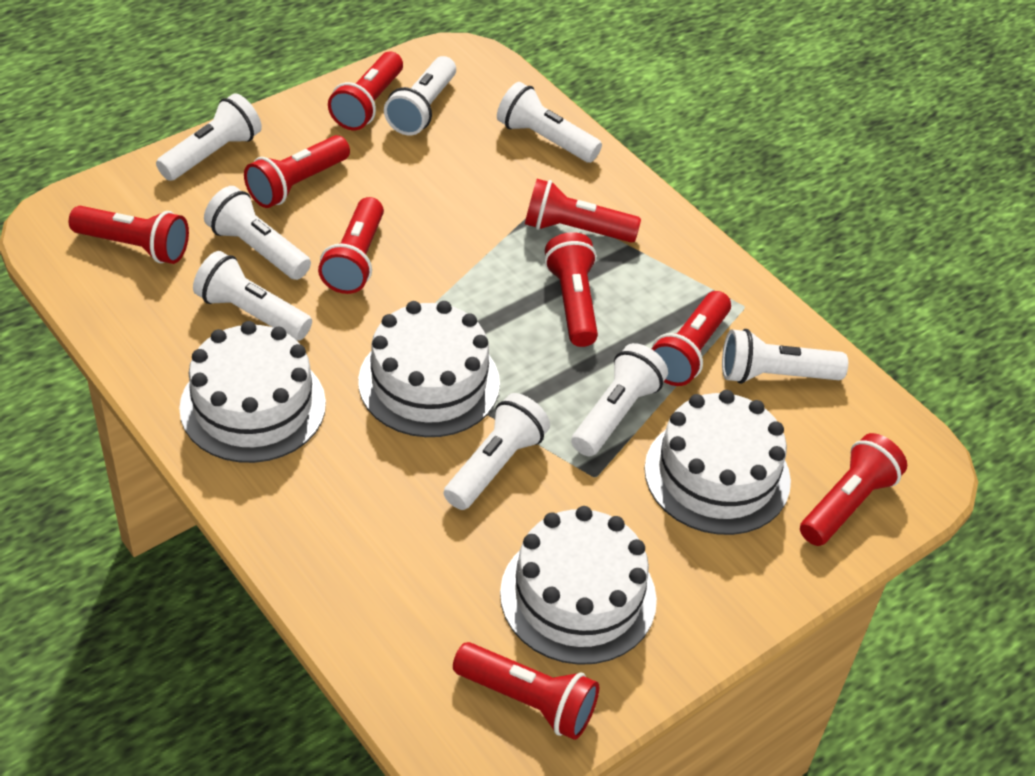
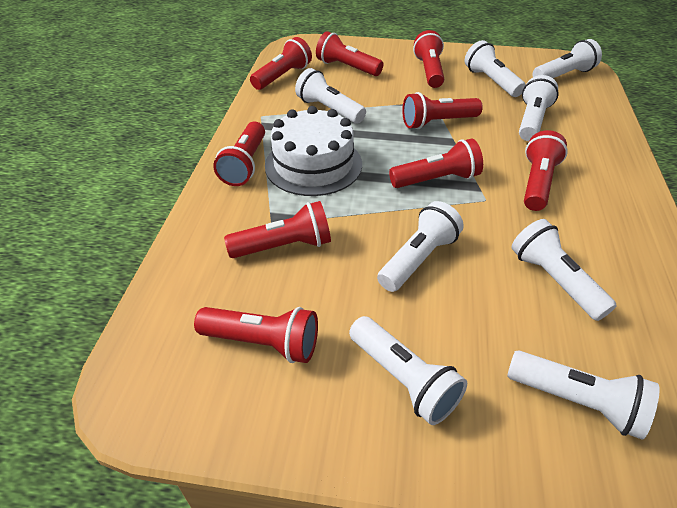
white cake: 4 -> 1

